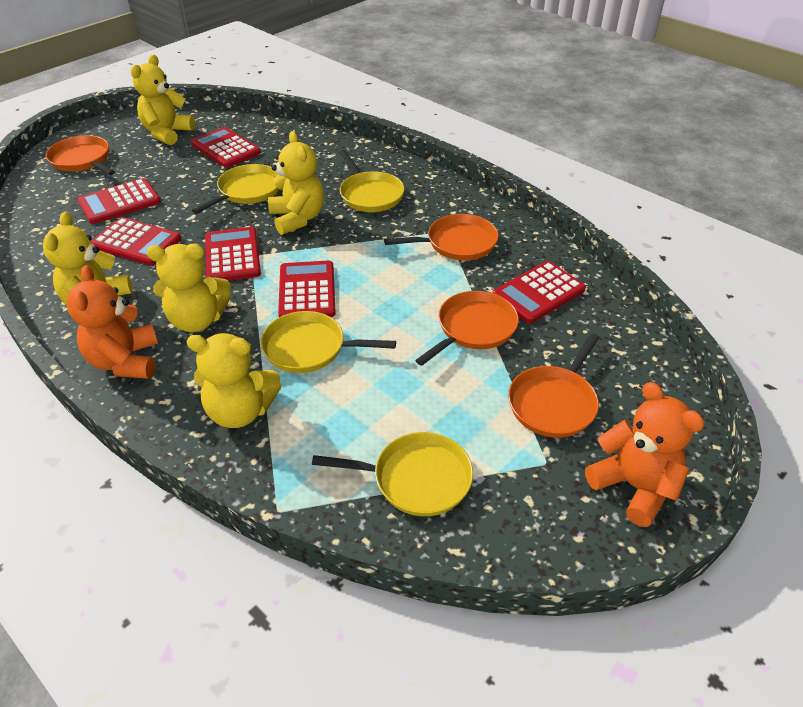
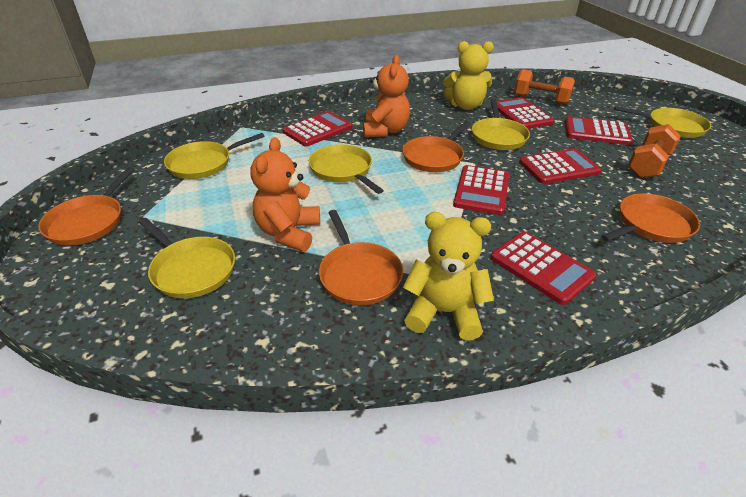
orange dumbbell: 0 -> 2
yellow pan: 4 -> 5
yellow teddy bear: 5 -> 2

